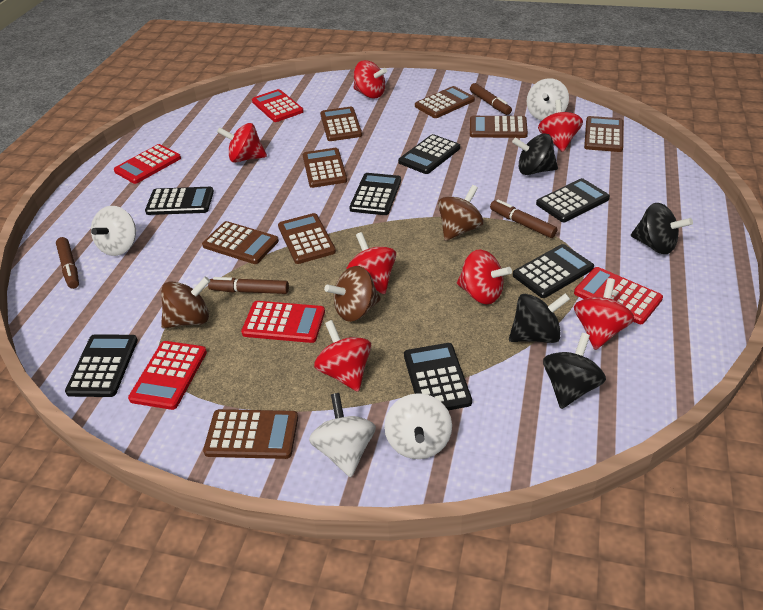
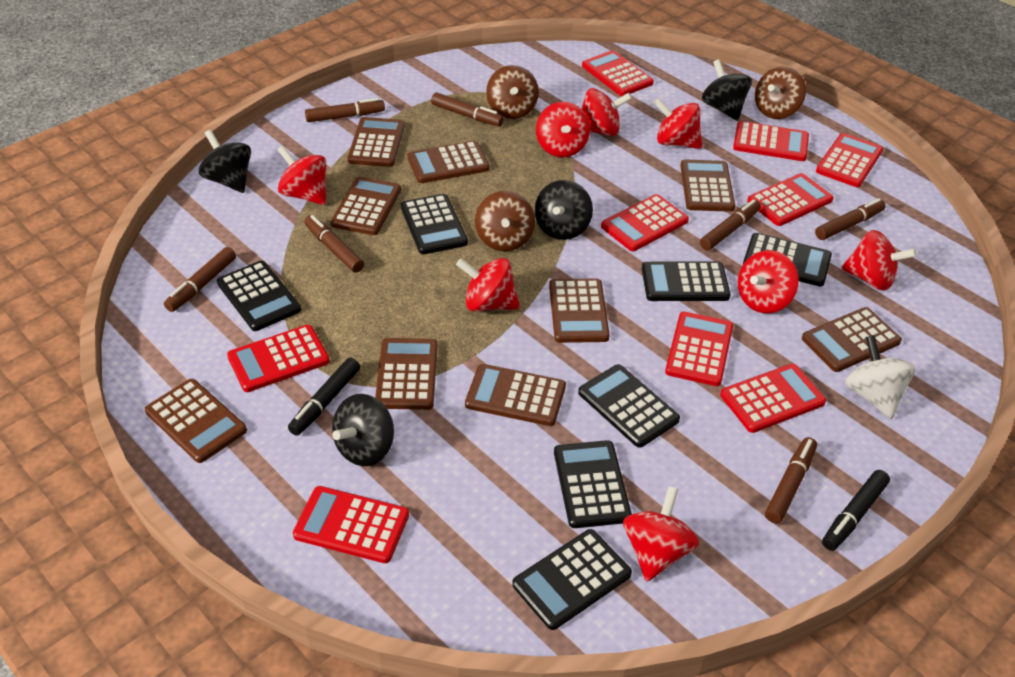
black marker: 0 -> 2
brown calculator: 8 -> 9
brown marker: 4 -> 7
red calculator: 5 -> 9
red spinning top: 7 -> 8
white spinning top: 4 -> 1

